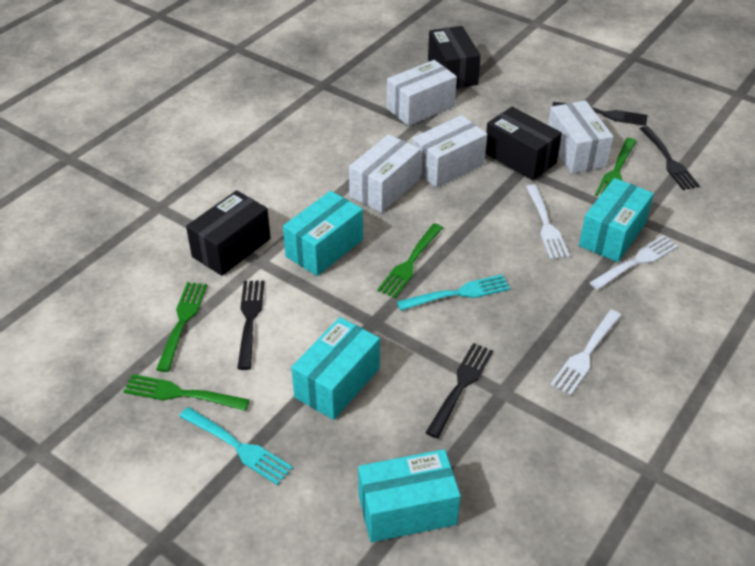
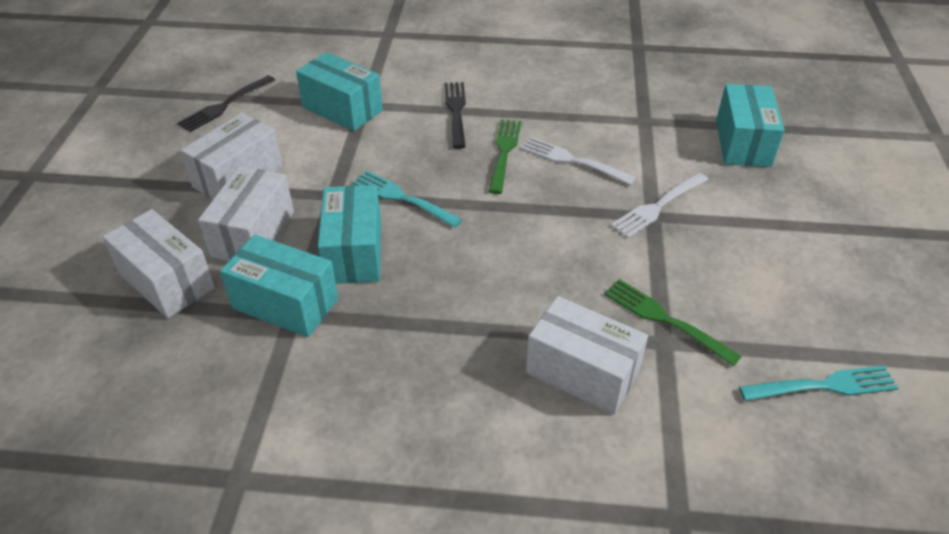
black box: 3 -> 0
black fork: 4 -> 2
green fork: 4 -> 2
white fork: 3 -> 2

